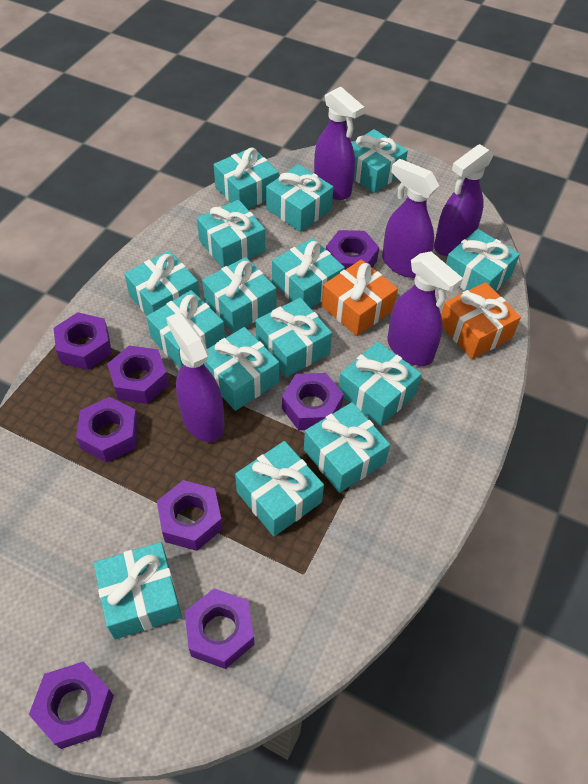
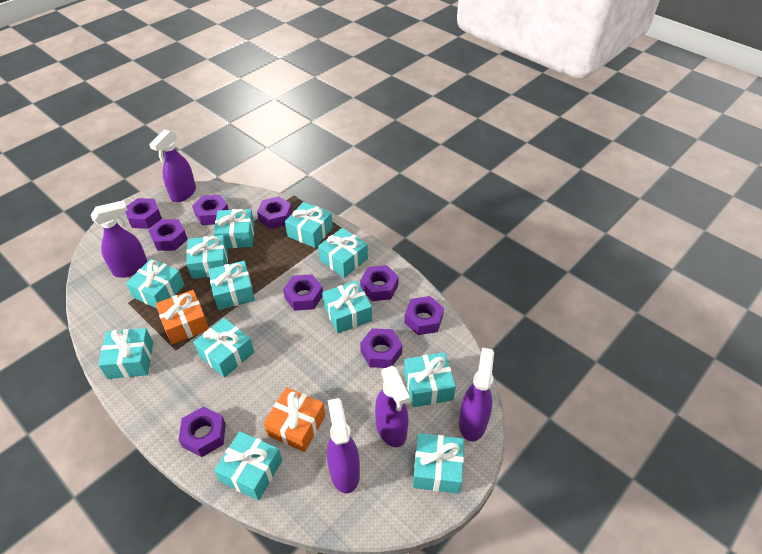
purple nut: 8 -> 9
turquoise gift: 15 -> 12

